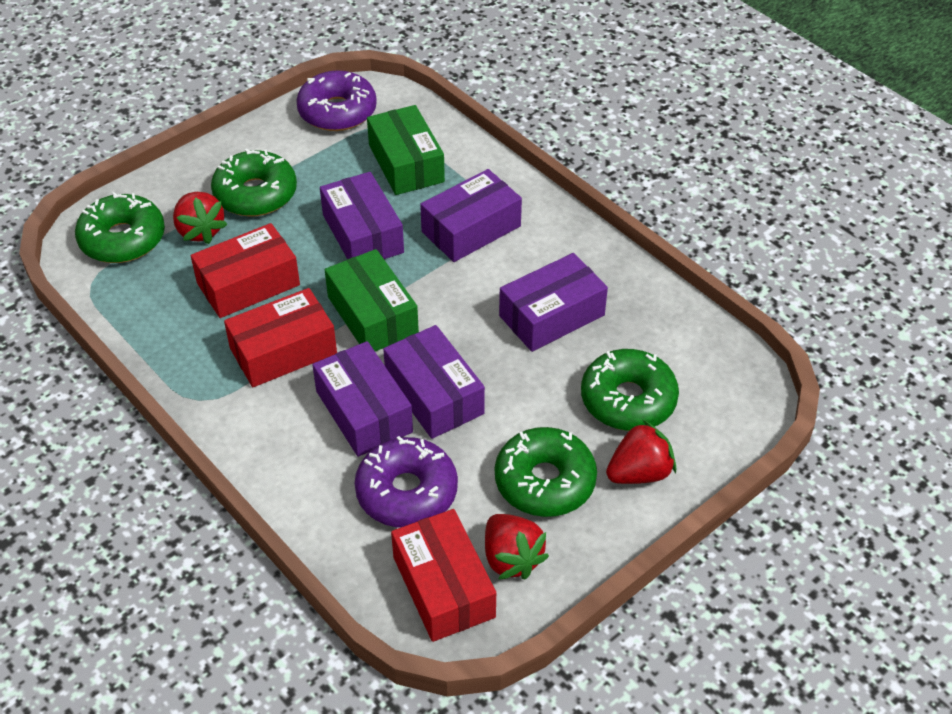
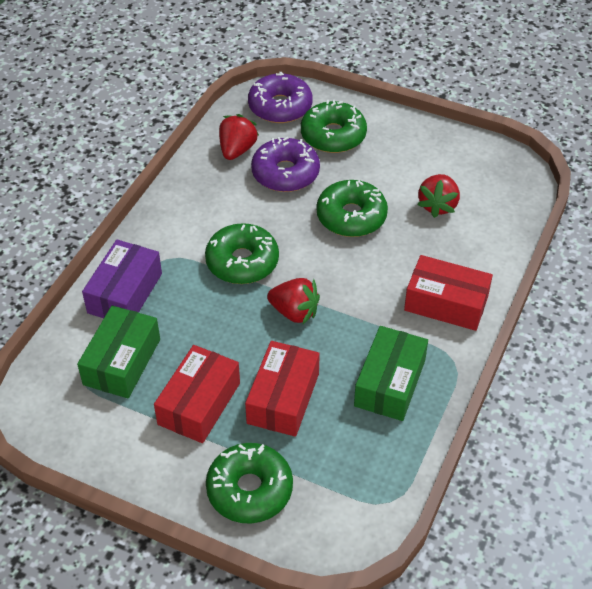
purple box: 5 -> 1

